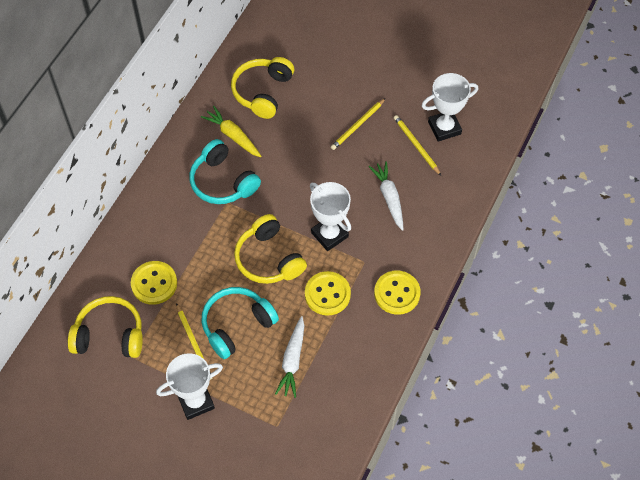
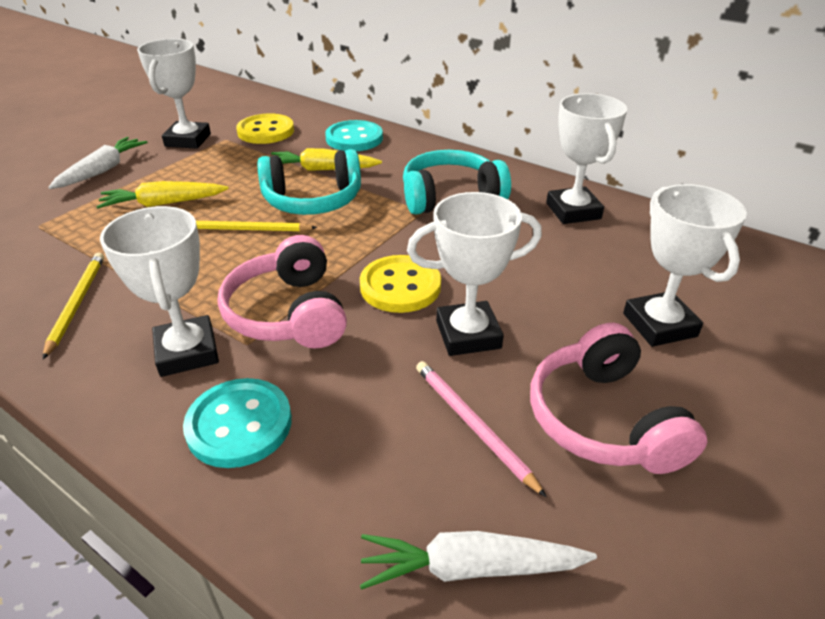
pink headphones: 0 -> 2
pink pencil: 0 -> 1
turquoise button: 0 -> 2
white trophy: 3 -> 5
yellow button: 3 -> 2
yellow carrot: 1 -> 2
yellow headphones: 3 -> 0
yellow pencil: 3 -> 2

